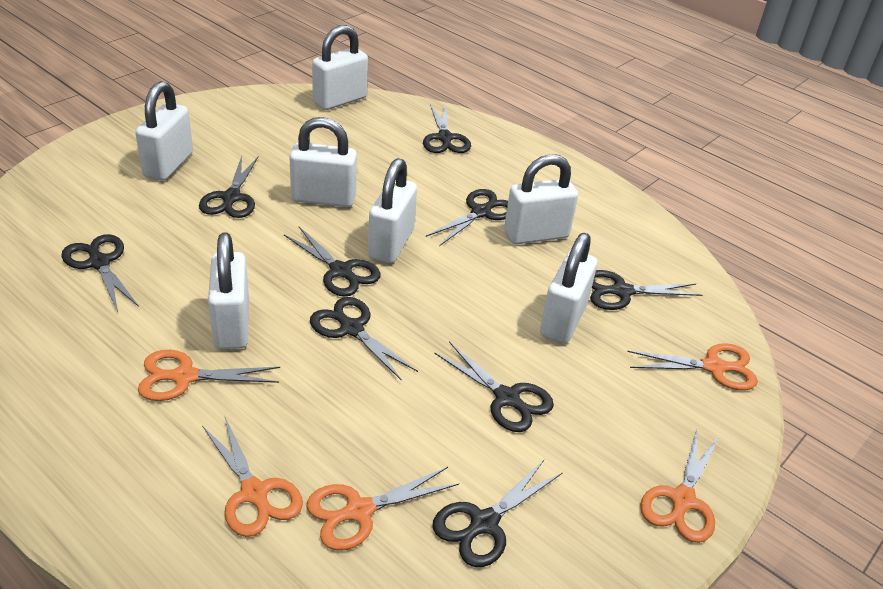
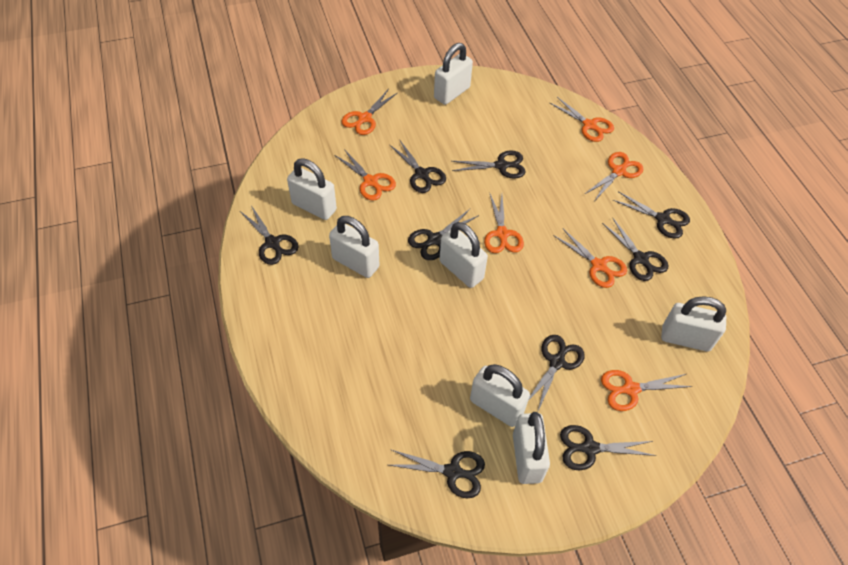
orange scissors: 5 -> 7

